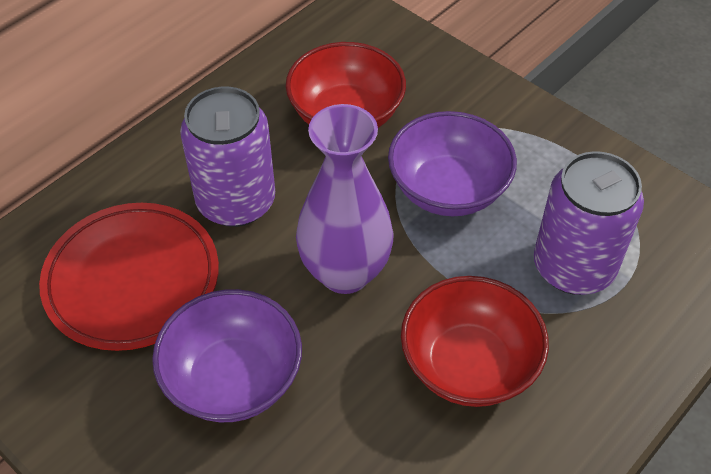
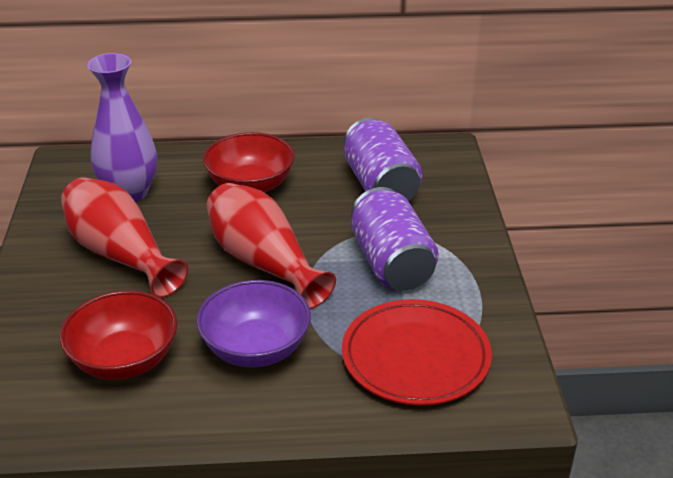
purple bowl: 2 -> 1
red vase: 0 -> 2

